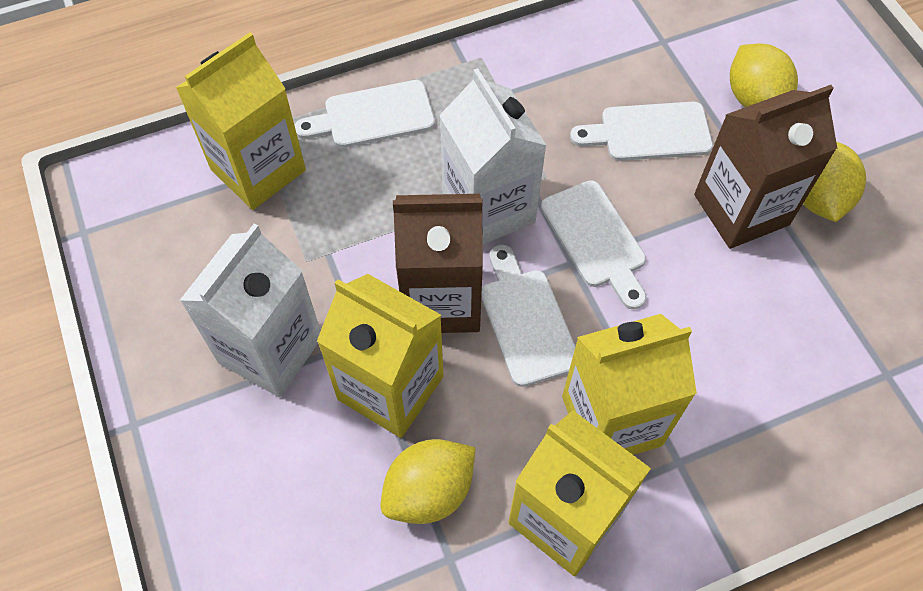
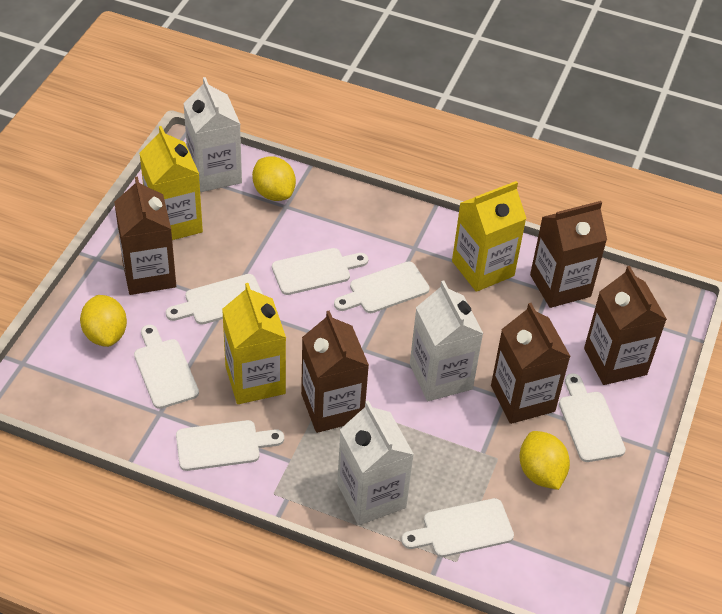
brown carton: 2 -> 5
white carton: 2 -> 3
white cutting board: 4 -> 7
yellow carton: 4 -> 3

